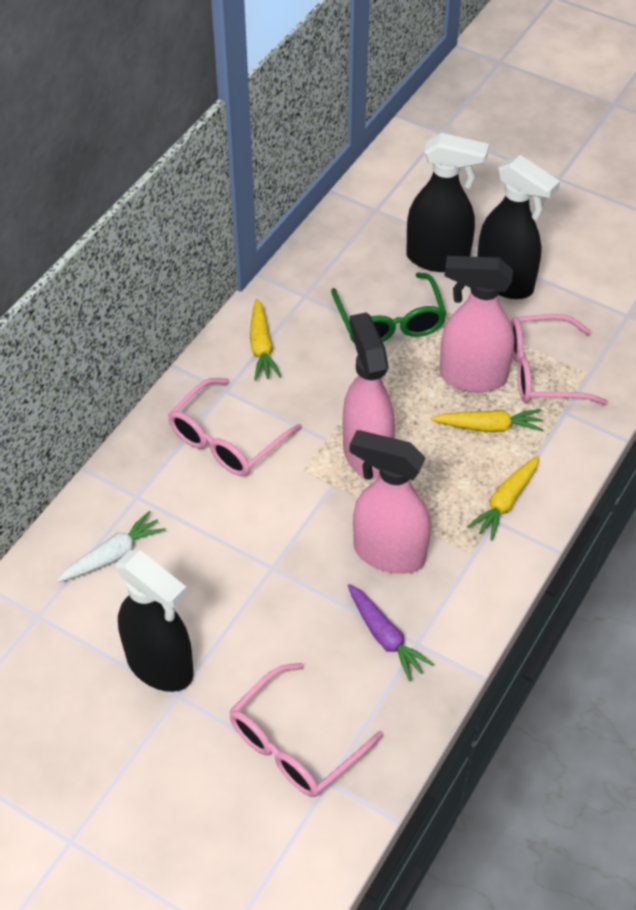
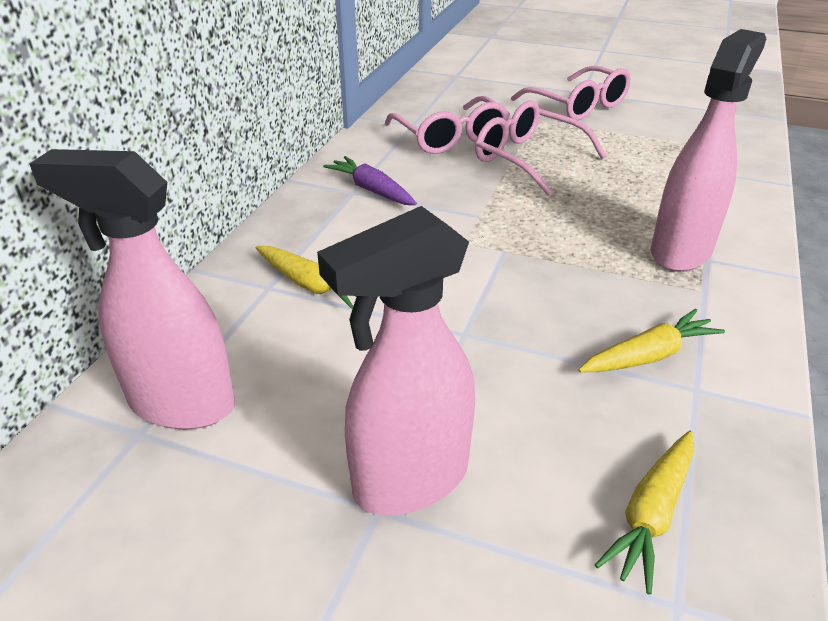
black spray bottle: 3 -> 0
green glasses: 1 -> 0
white carrot: 1 -> 0

